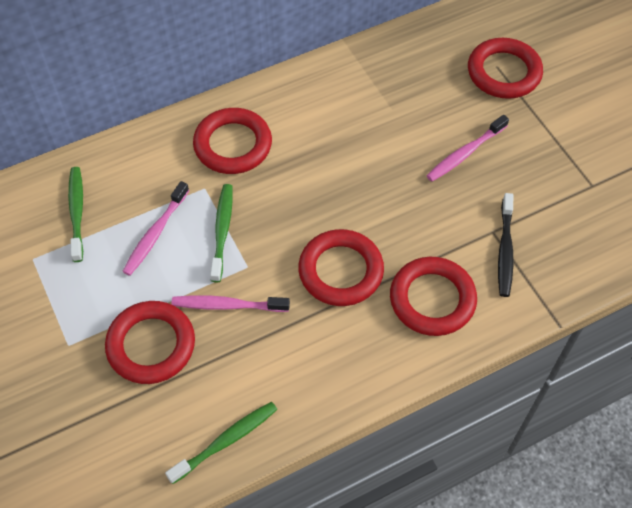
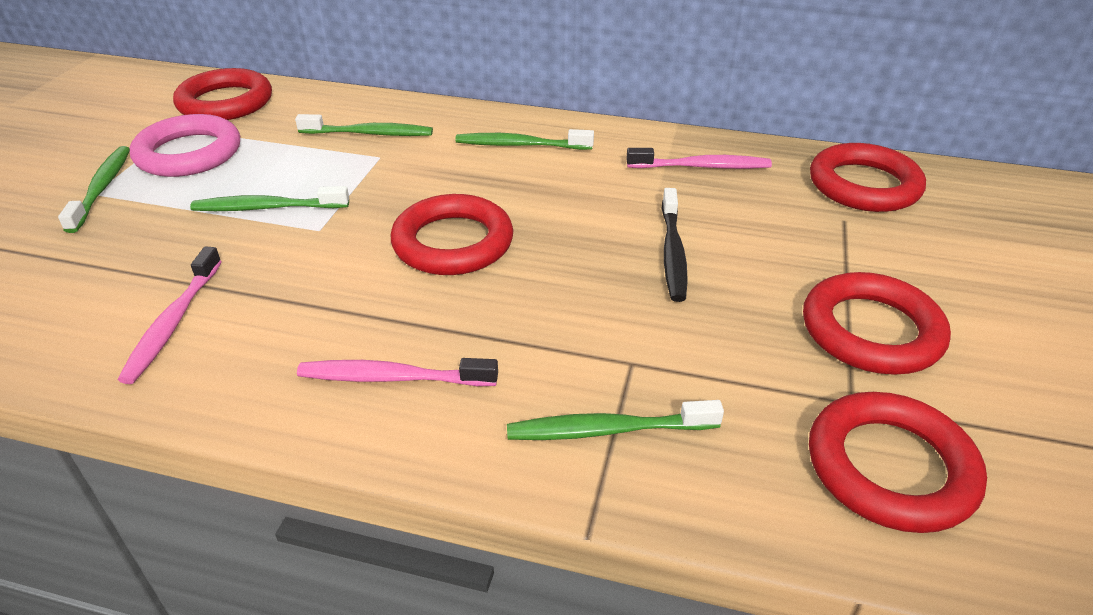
green toothbrush: 3 -> 5
pink ring: 0 -> 1

